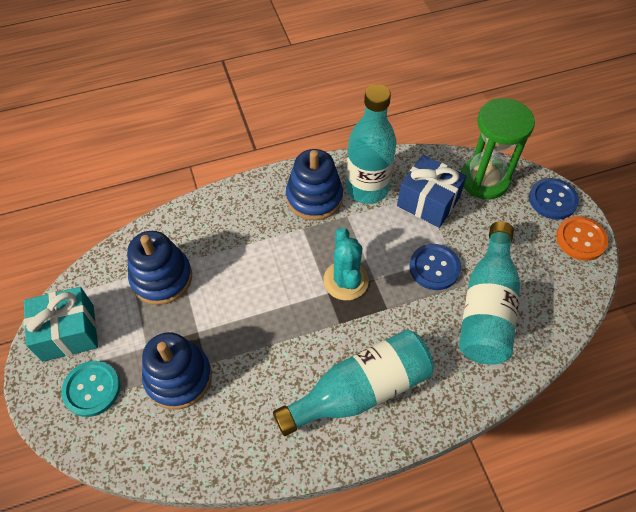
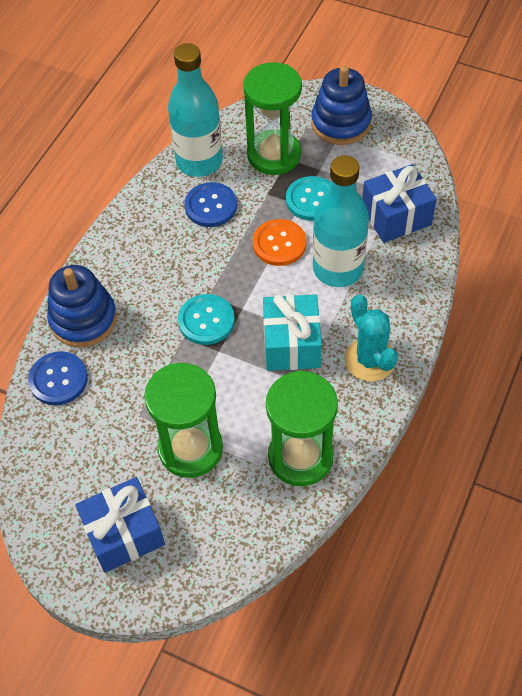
blue gift: 1 -> 2
blue stacking toy: 3 -> 2
green hourglass: 1 -> 3
turquoise bottle: 3 -> 2
turquoise button: 1 -> 2

